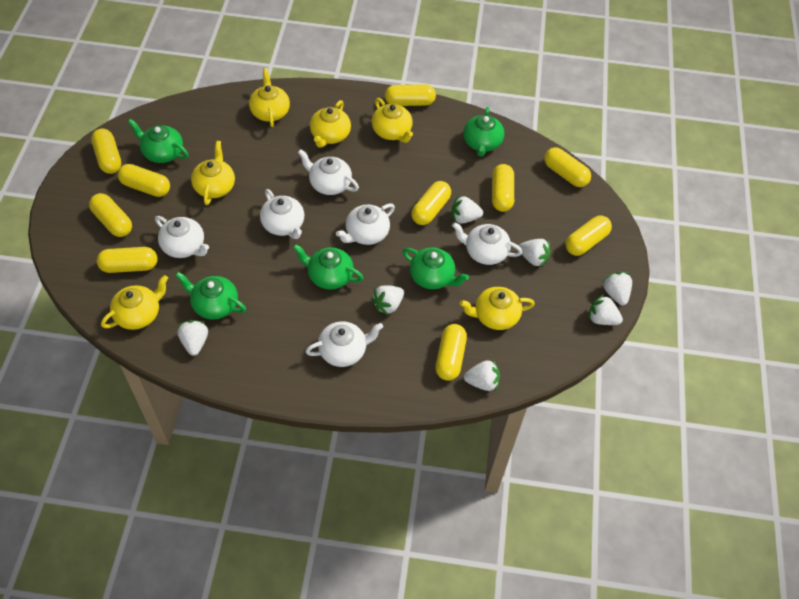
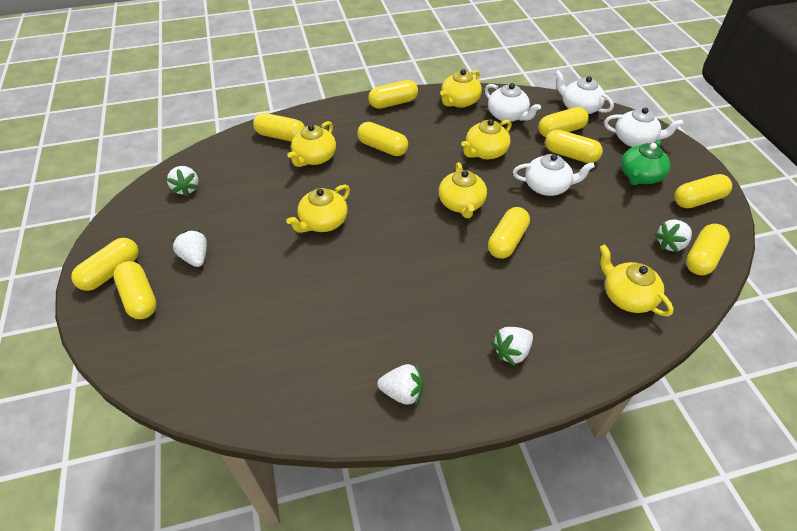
green teapot: 5 -> 1
white strawberry: 7 -> 5
white teapot: 6 -> 4

